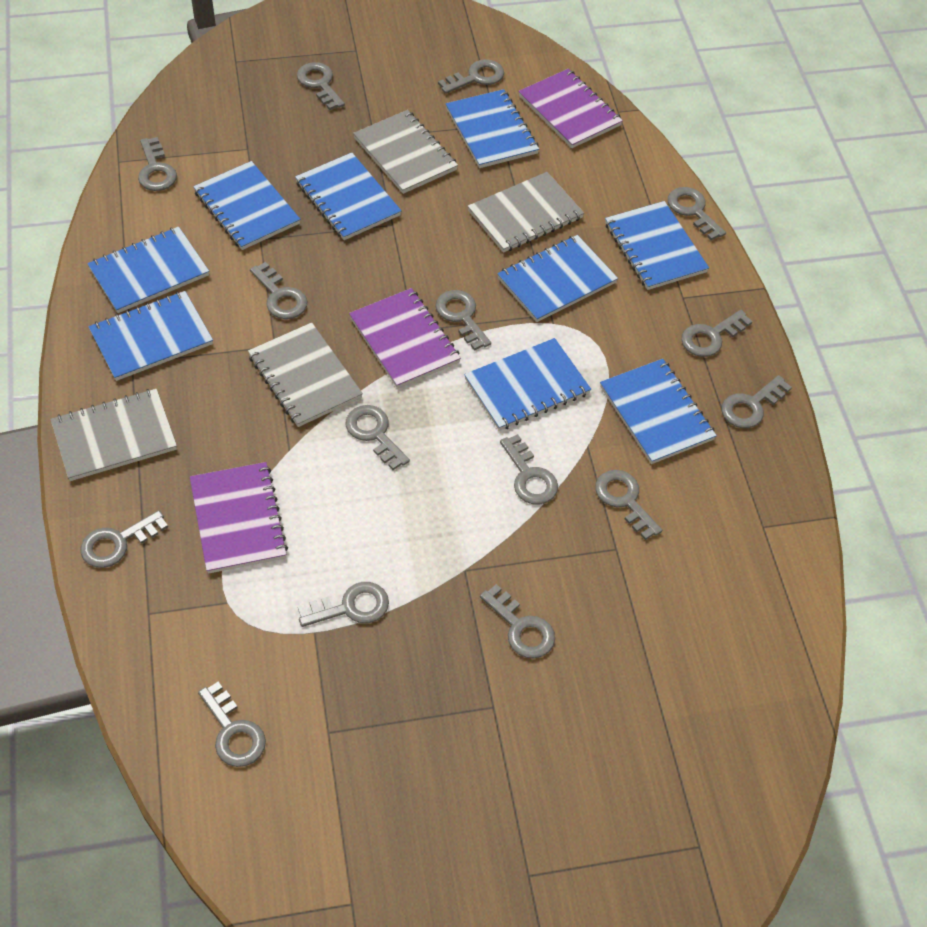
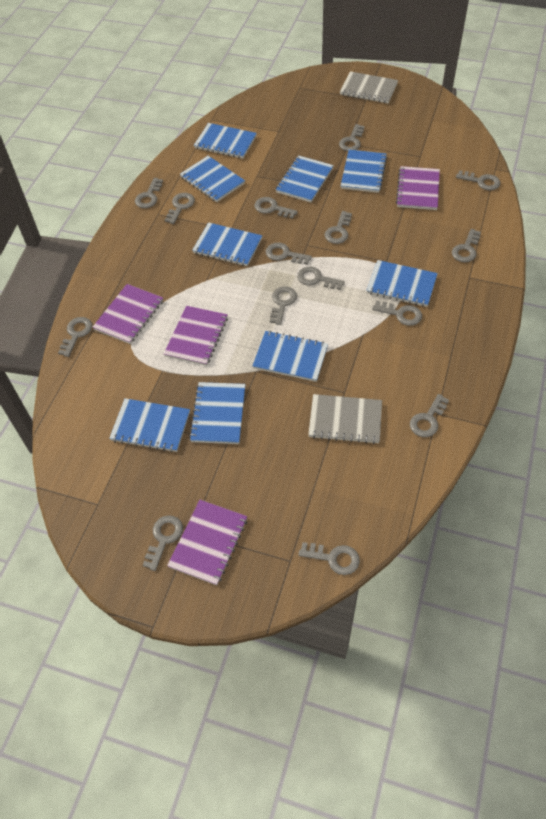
grey notebook: 4 -> 2
purple notebook: 3 -> 4

